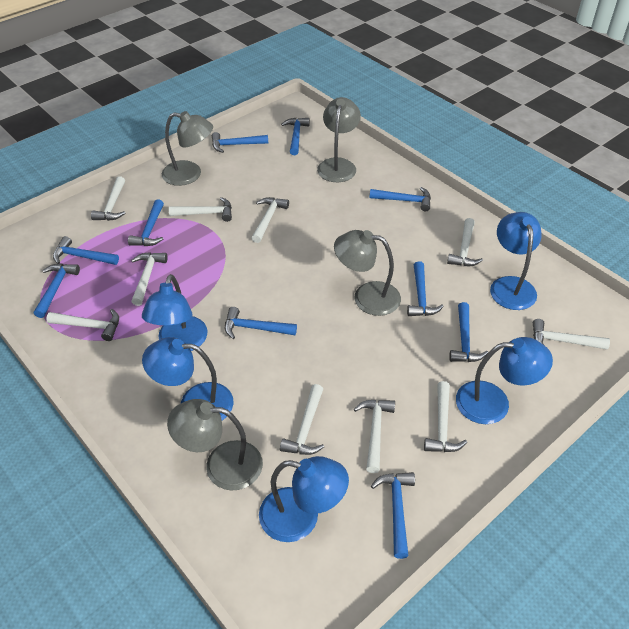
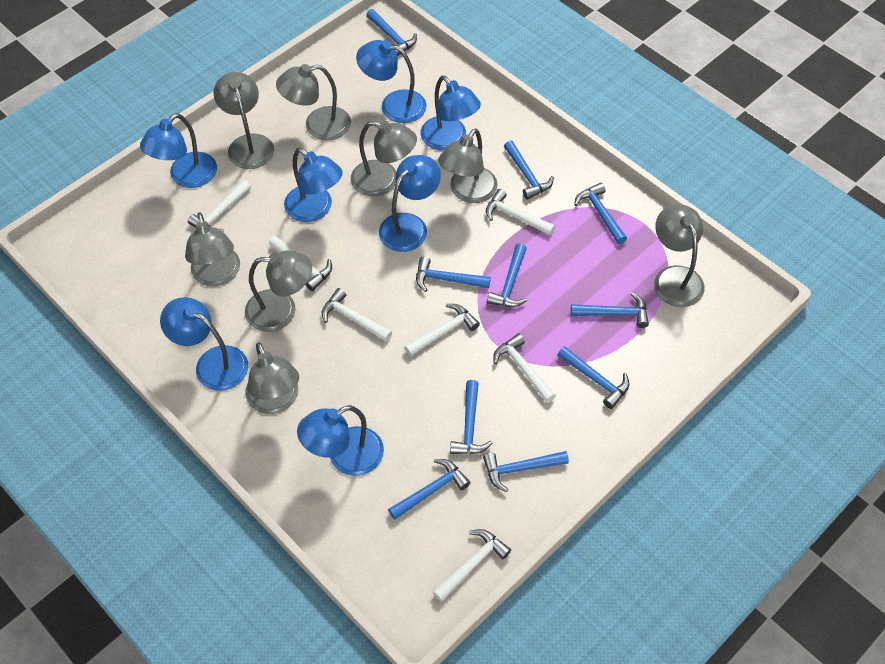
blue lamp: 5 -> 7
grey lamp: 4 -> 8
white hammer: 10 -> 7

